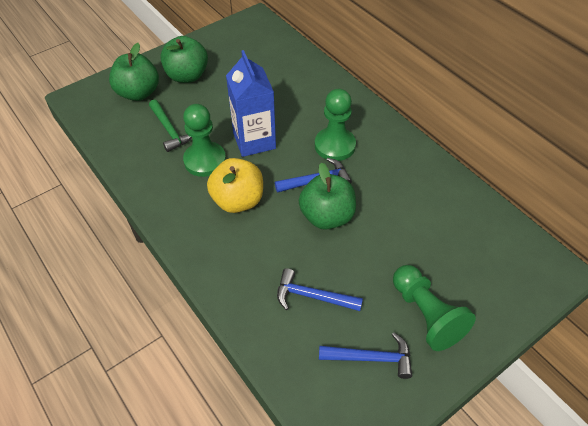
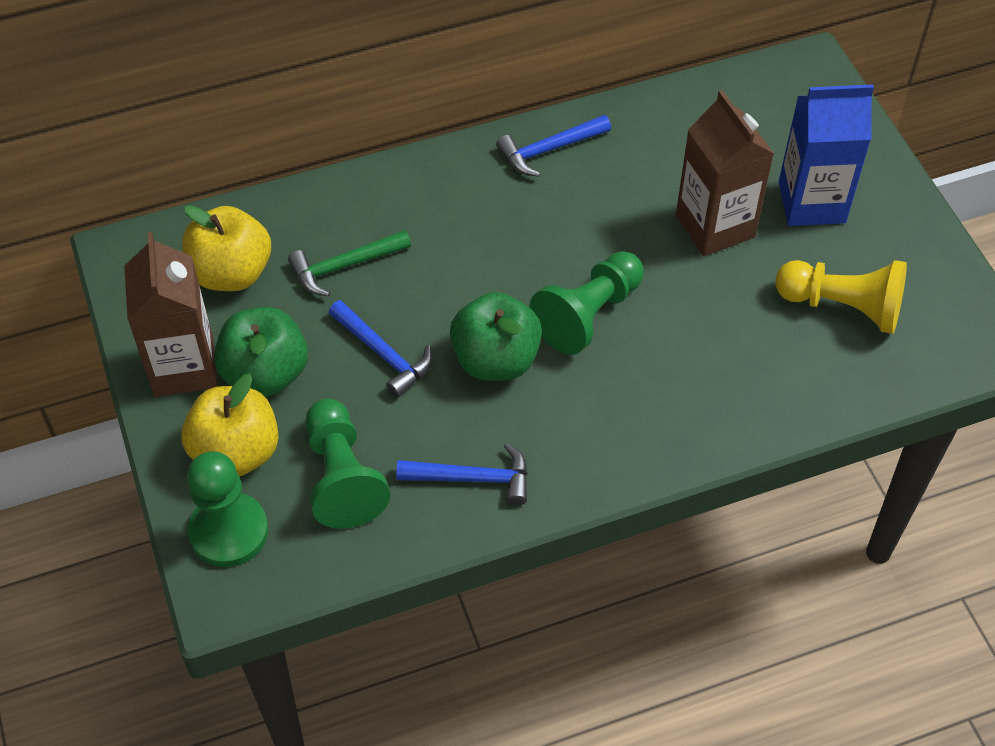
brown carton: 0 -> 2
green apple: 3 -> 2
yellow apple: 1 -> 2
yellow pawn: 0 -> 1

